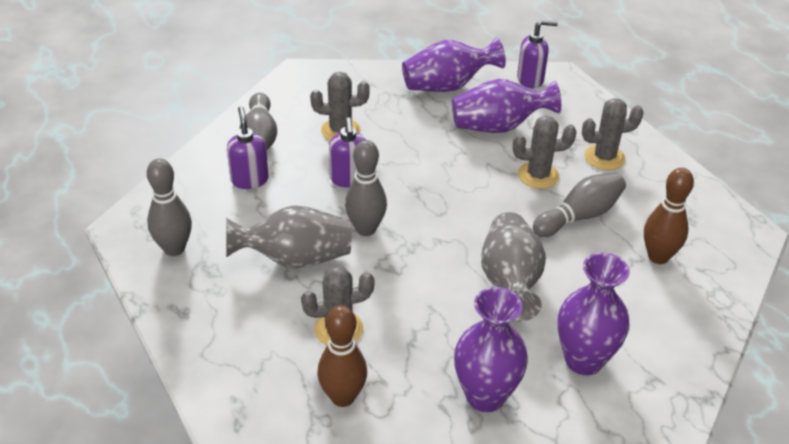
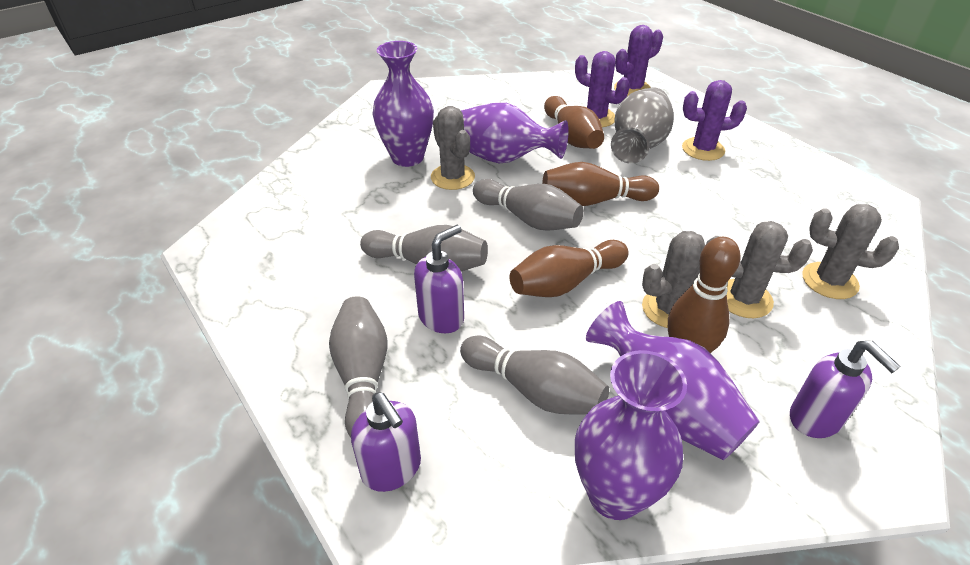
brown bowling pin: 2 -> 4
grey vase: 2 -> 1
purple cactus: 0 -> 3

